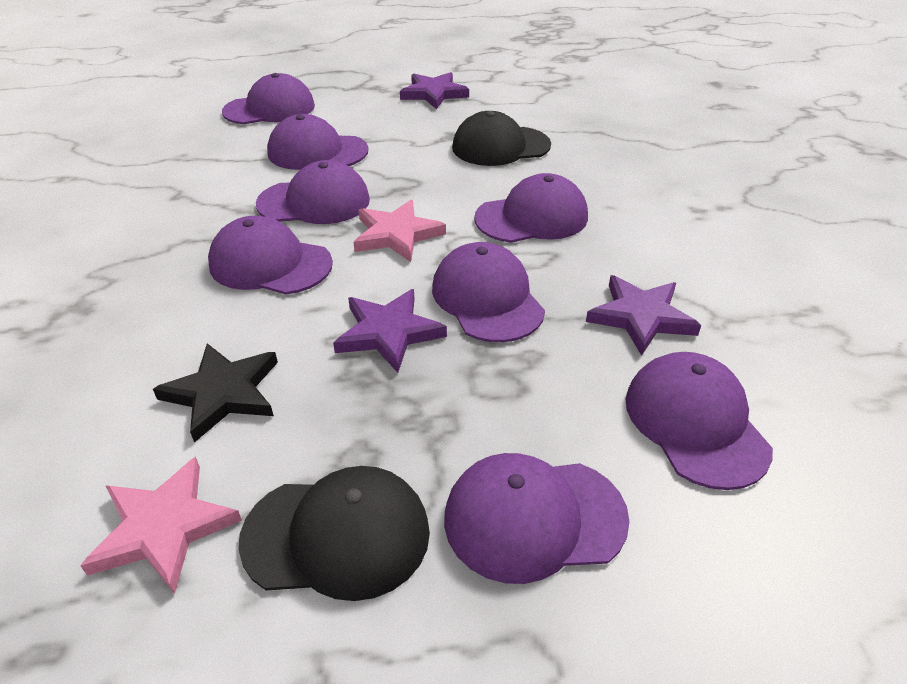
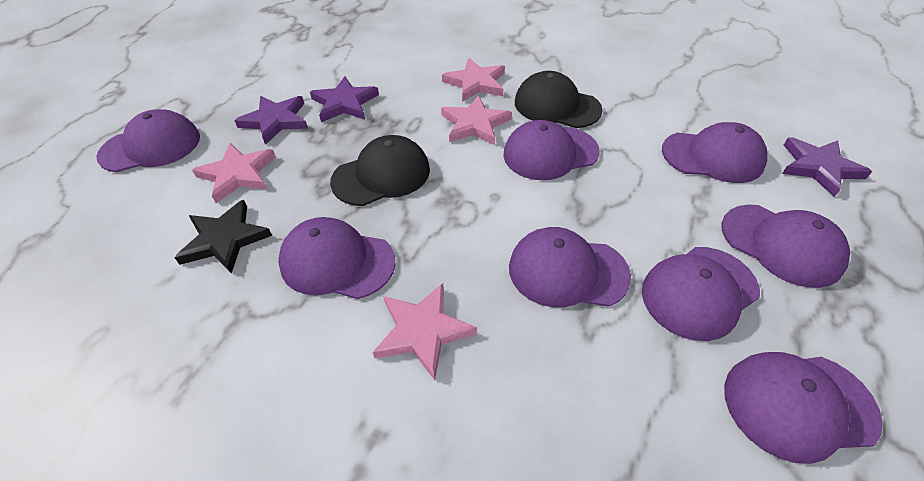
pink star: 2 -> 4

